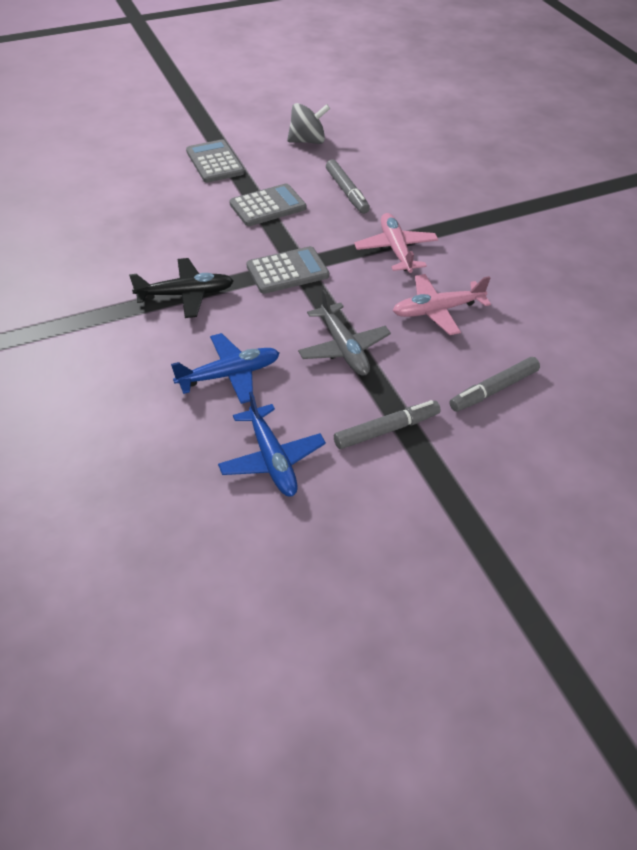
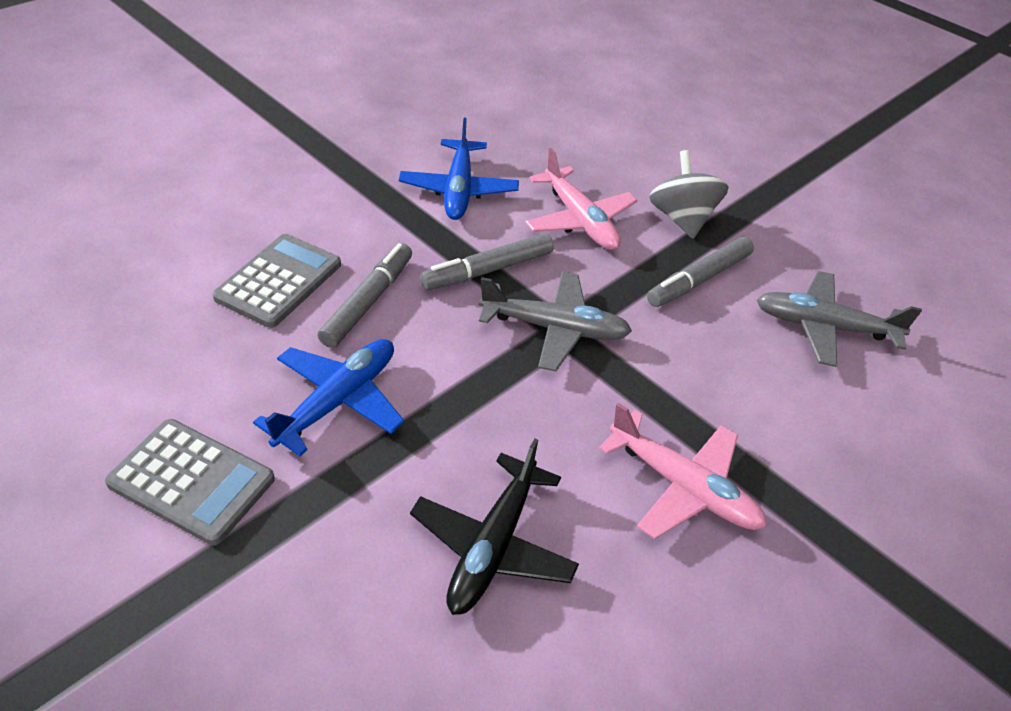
grey calculator: 3 -> 2
grey plane: 1 -> 2

